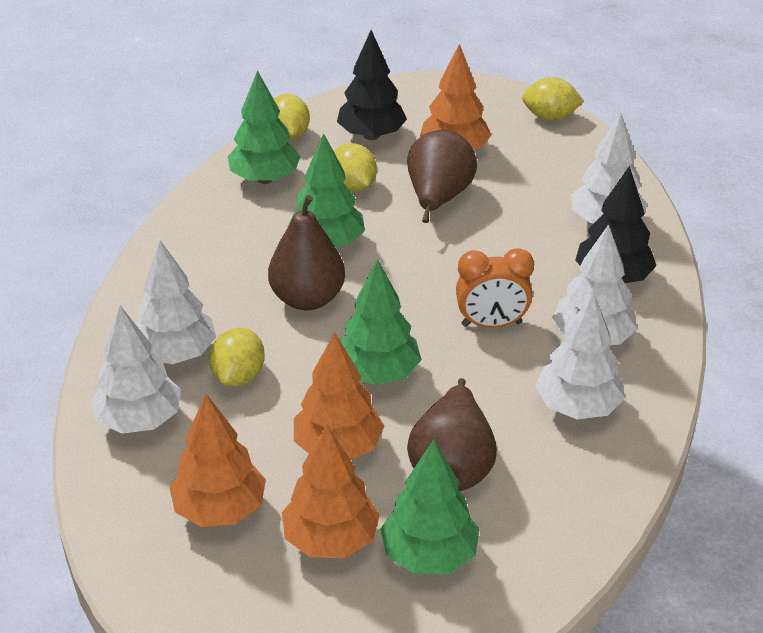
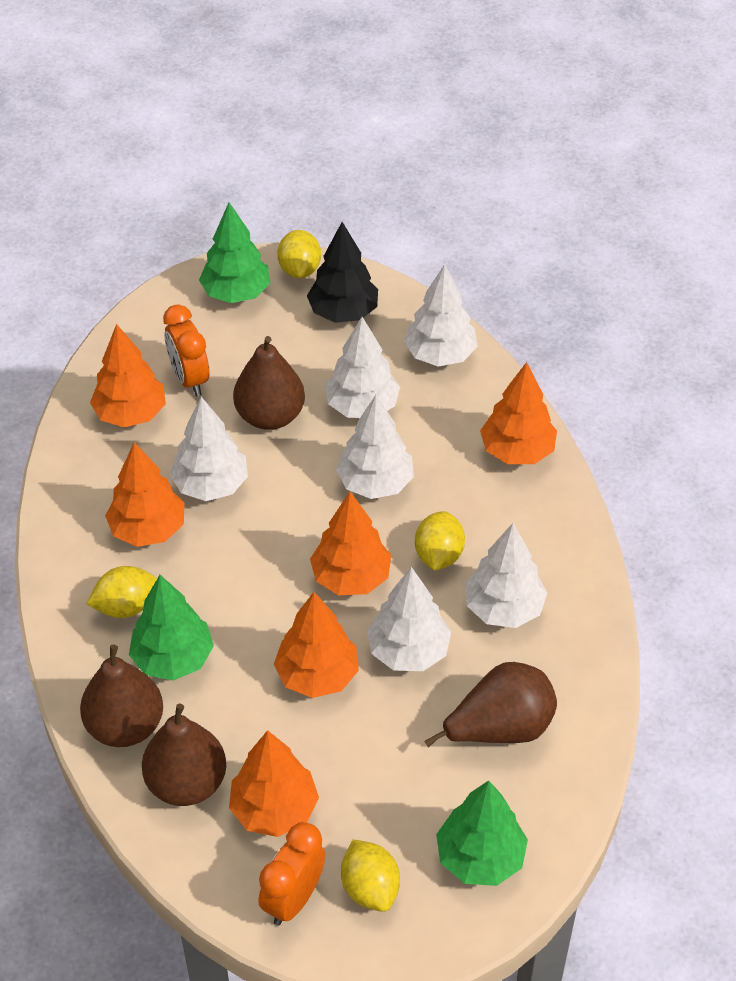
black tree: 2 -> 1
brown pear: 3 -> 4
green tree: 4 -> 3
orange clock: 1 -> 2
orange tree: 4 -> 6
white tree: 5 -> 6

